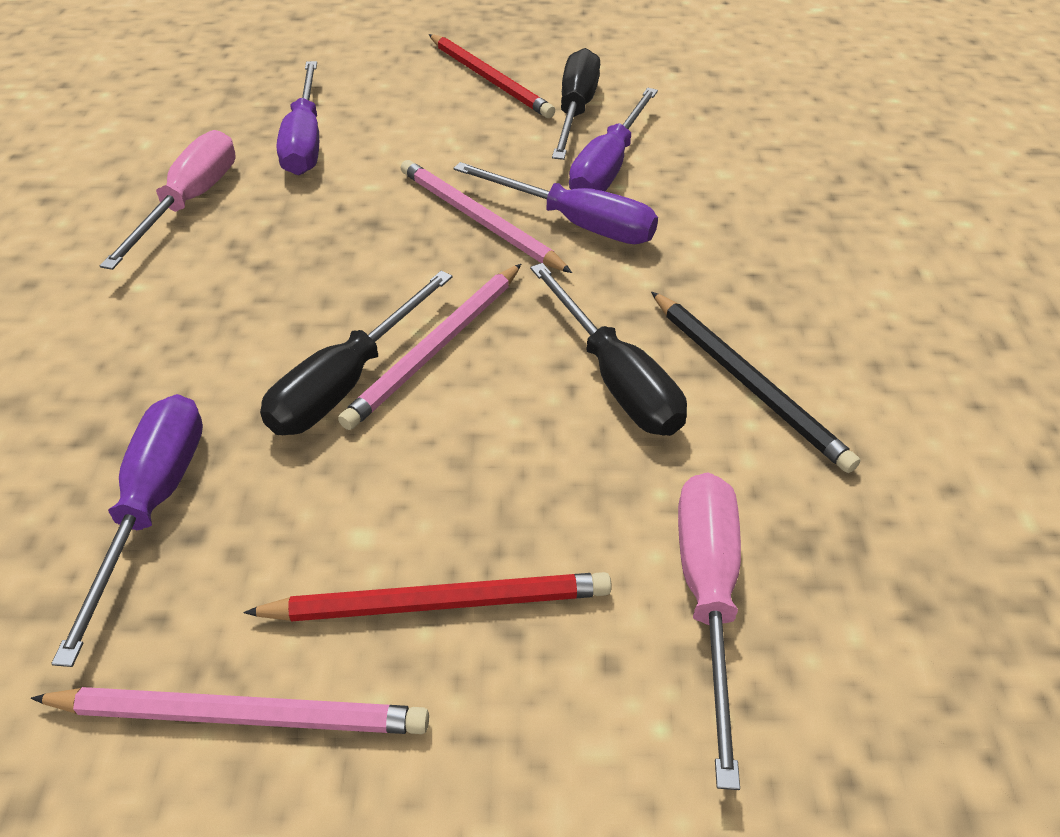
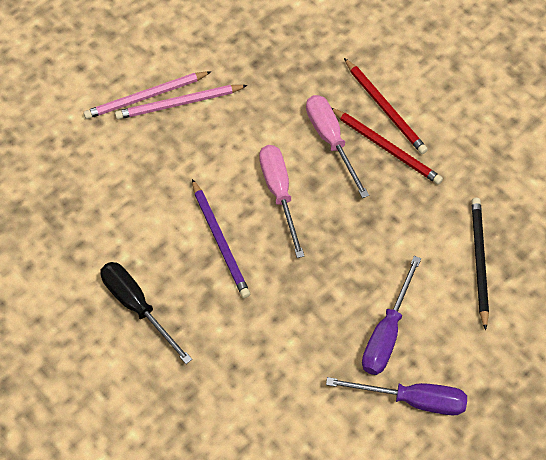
black screwdriver: 3 -> 1
pink pencil: 3 -> 2
purple pencil: 0 -> 1
purple screwdriver: 4 -> 2

